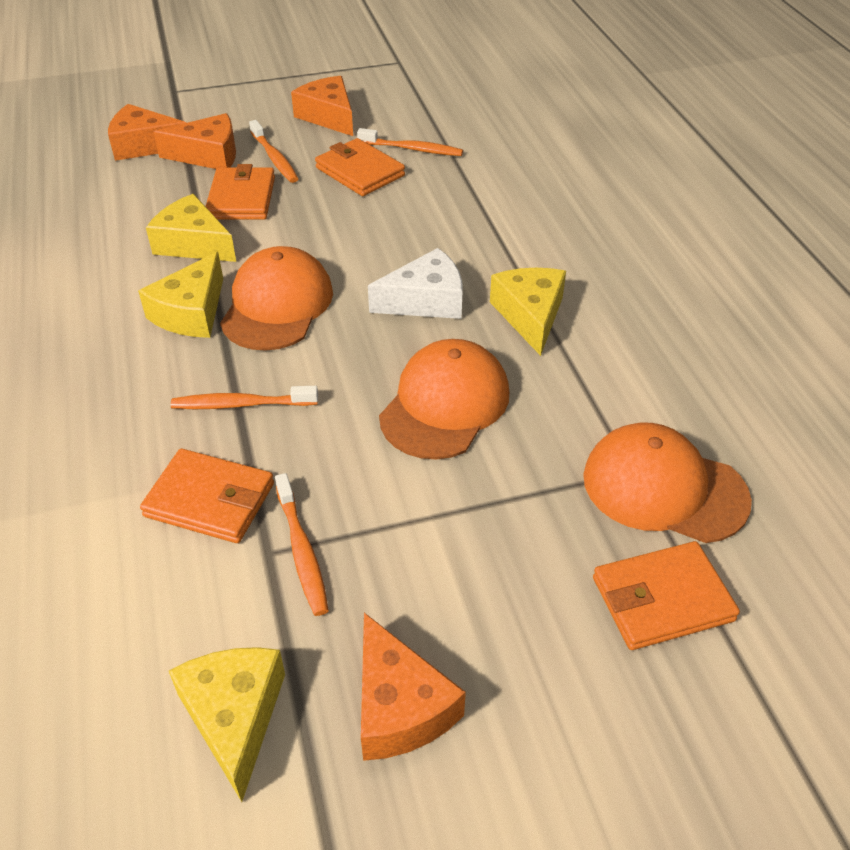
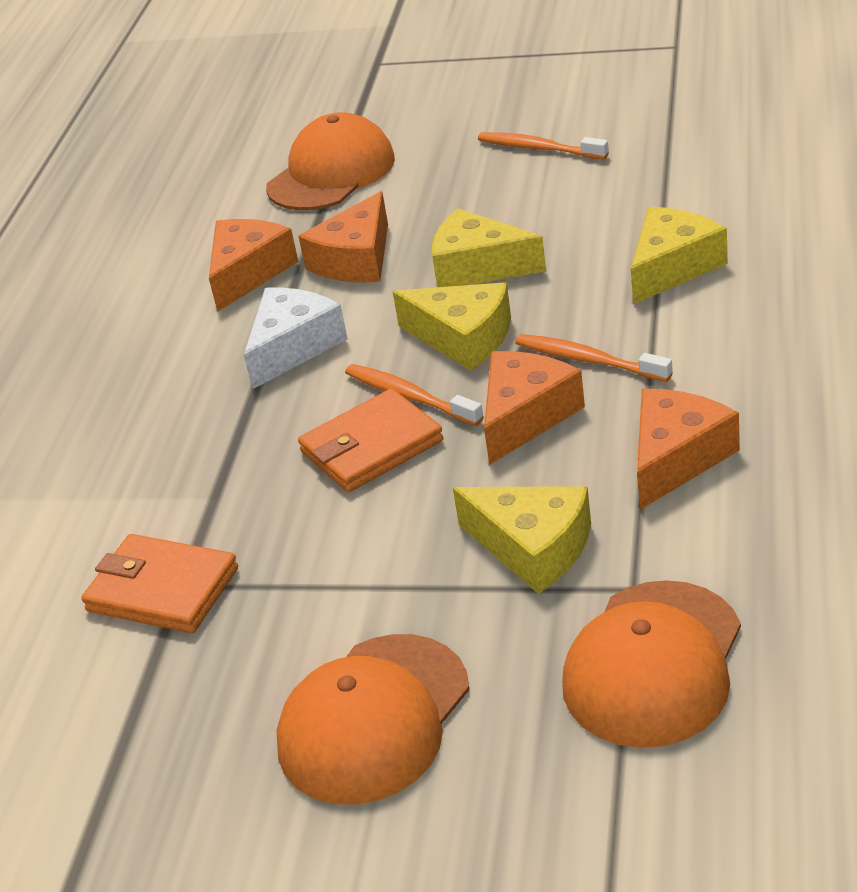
orange toothbrush: 4 -> 3
orange wallet: 4 -> 2

